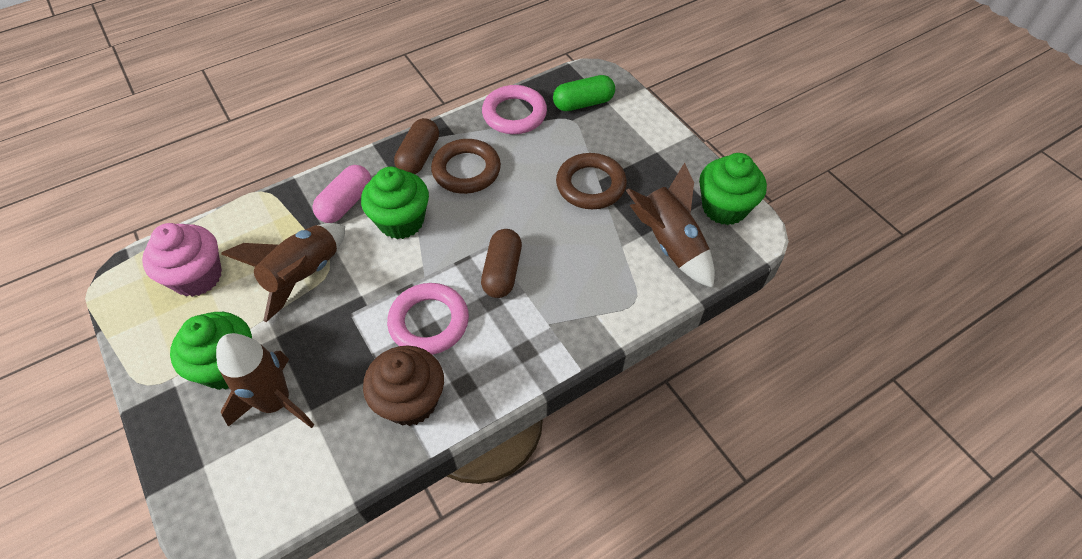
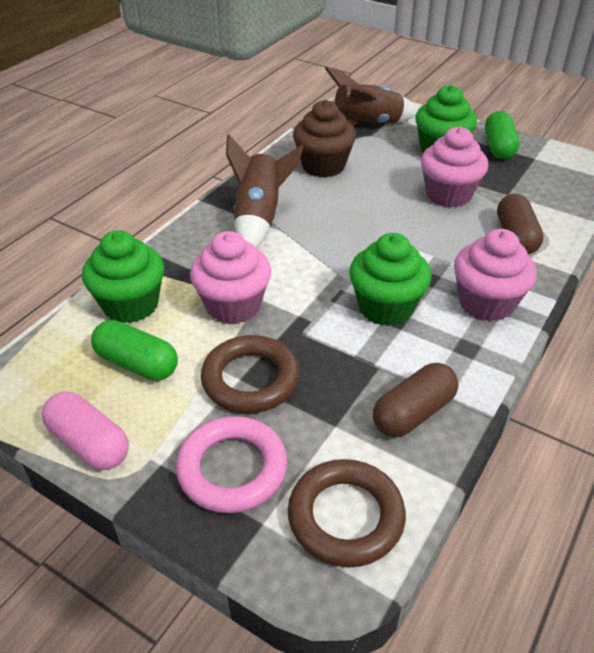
brown rocket: 3 -> 2
green capsule: 1 -> 2
pink cupcake: 1 -> 3
pink ring: 2 -> 1

